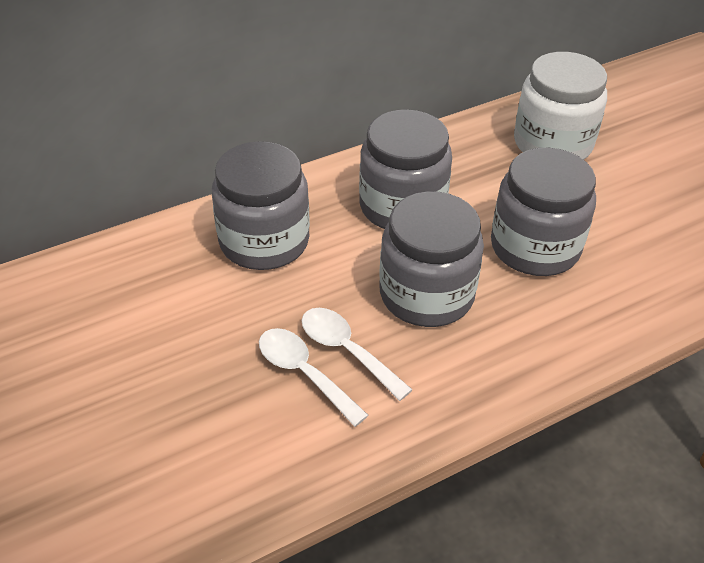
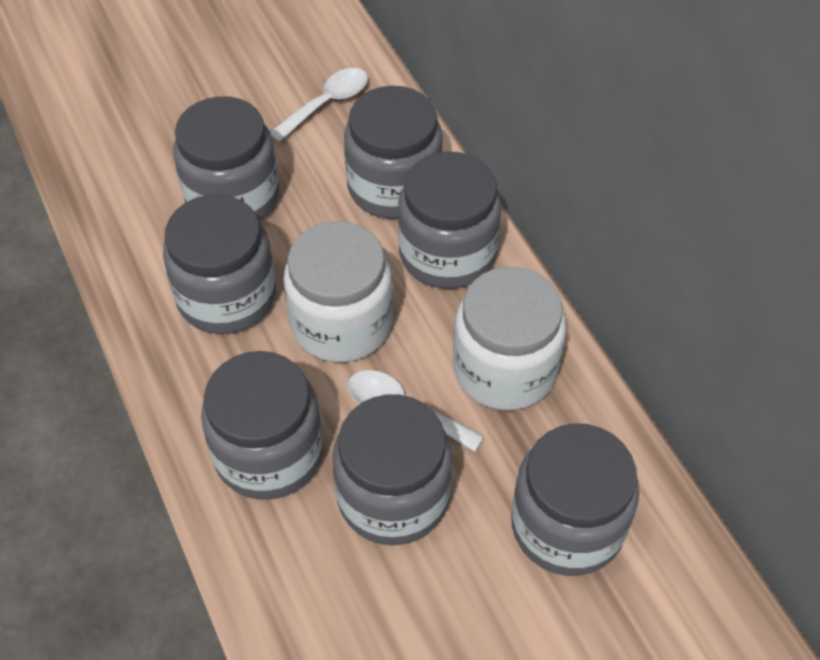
grey jar: 4 -> 7
white jar: 1 -> 2

